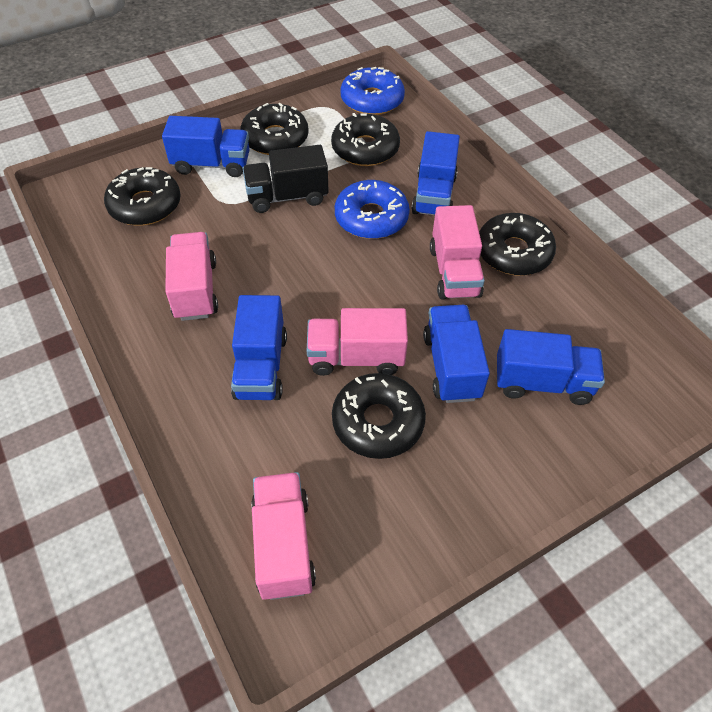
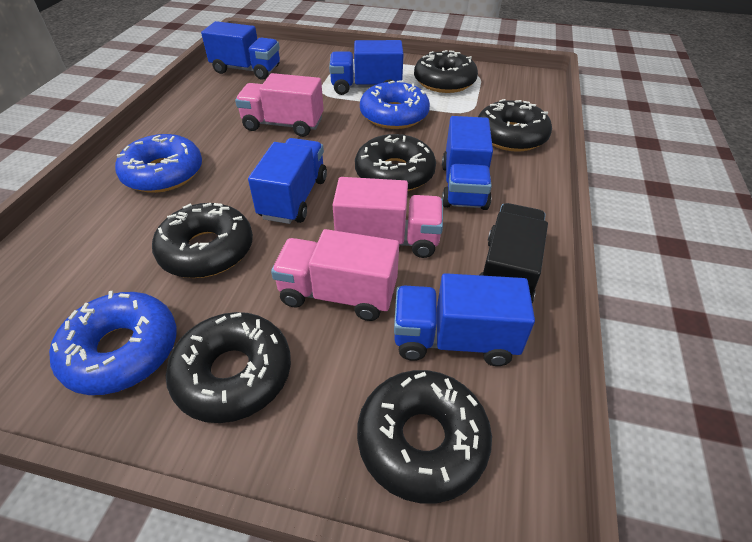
black donut: 5 -> 6
blue donut: 2 -> 3
pink truck: 4 -> 3

